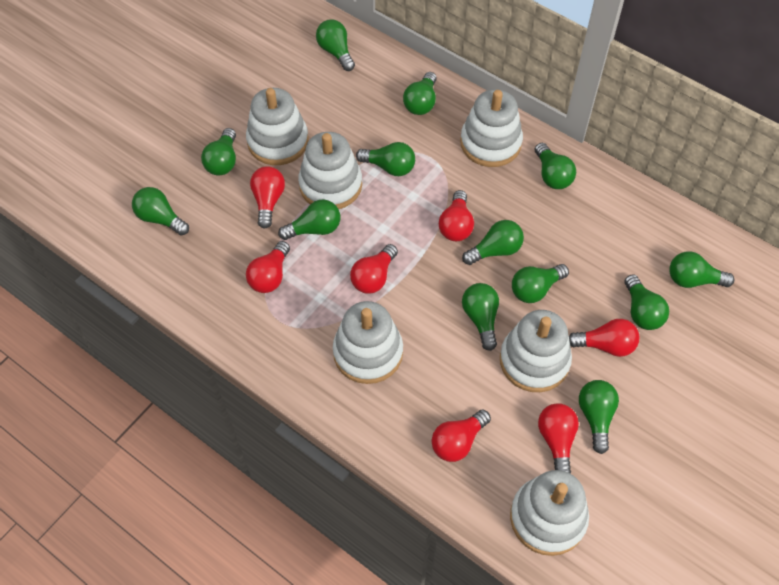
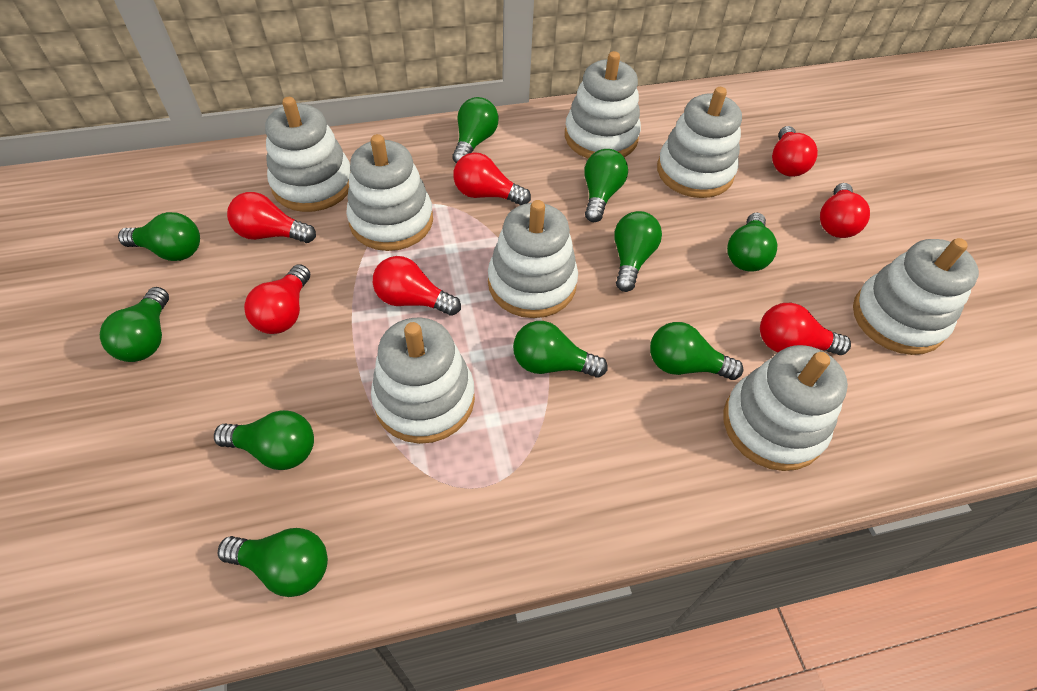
green light bulb: 13 -> 10
white stacking toy: 6 -> 8

